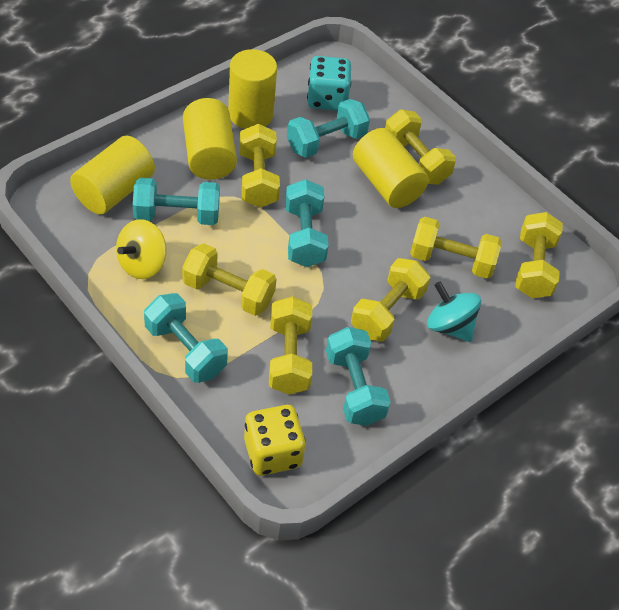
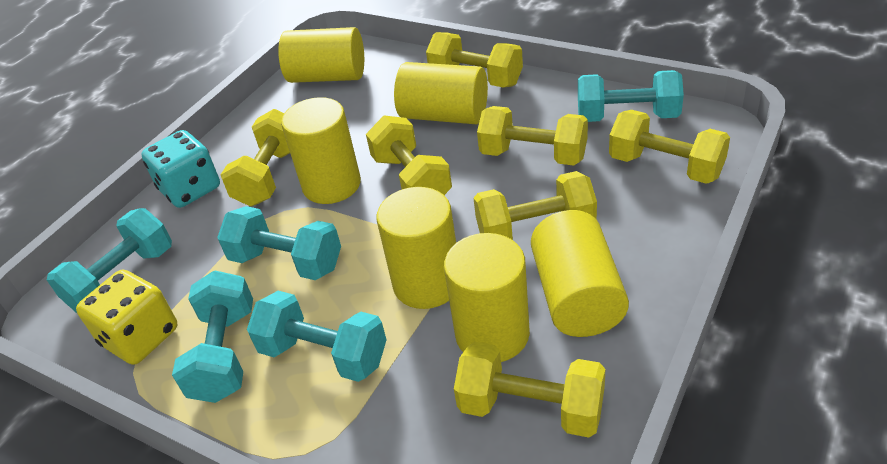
turquoise spinning top: 1 -> 0
yellow cylinder: 4 -> 6
yellow spinning top: 1 -> 0

